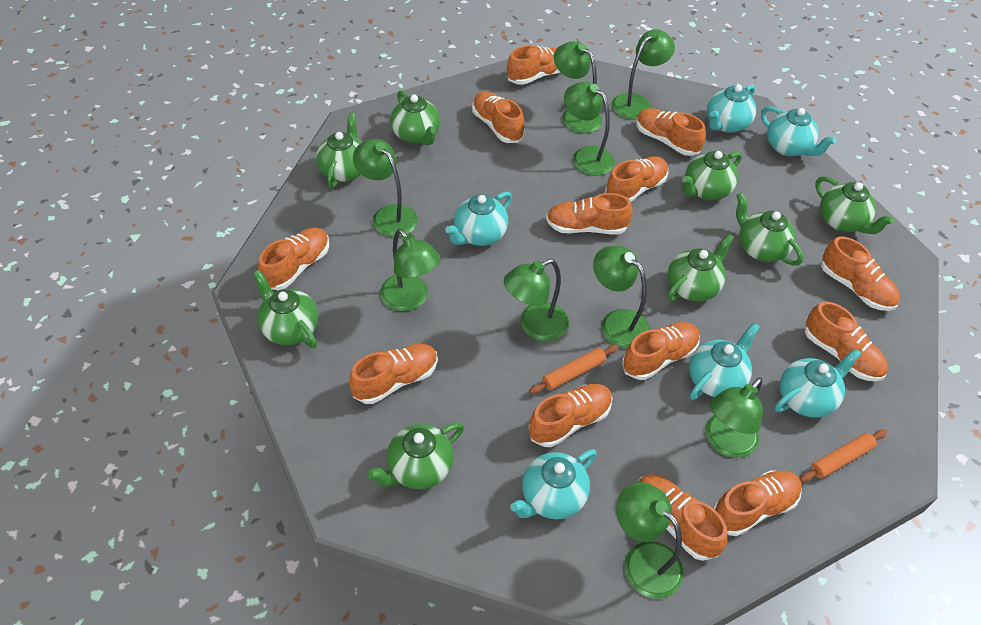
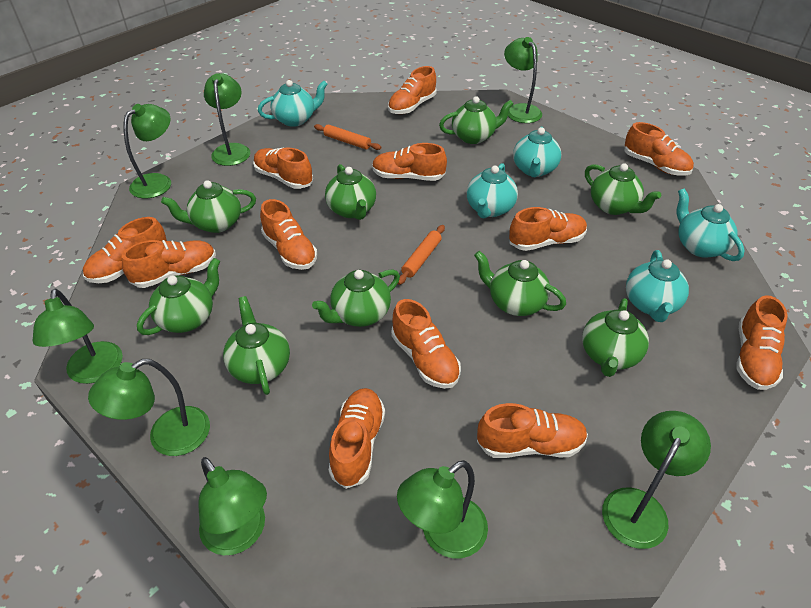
green lamp: 9 -> 8
green teapot: 8 -> 9
orange shoe: 13 -> 12
turquoise teapot: 6 -> 5

